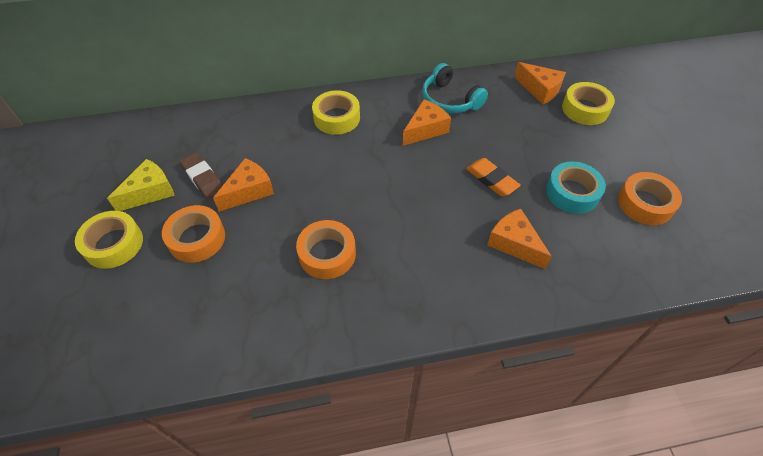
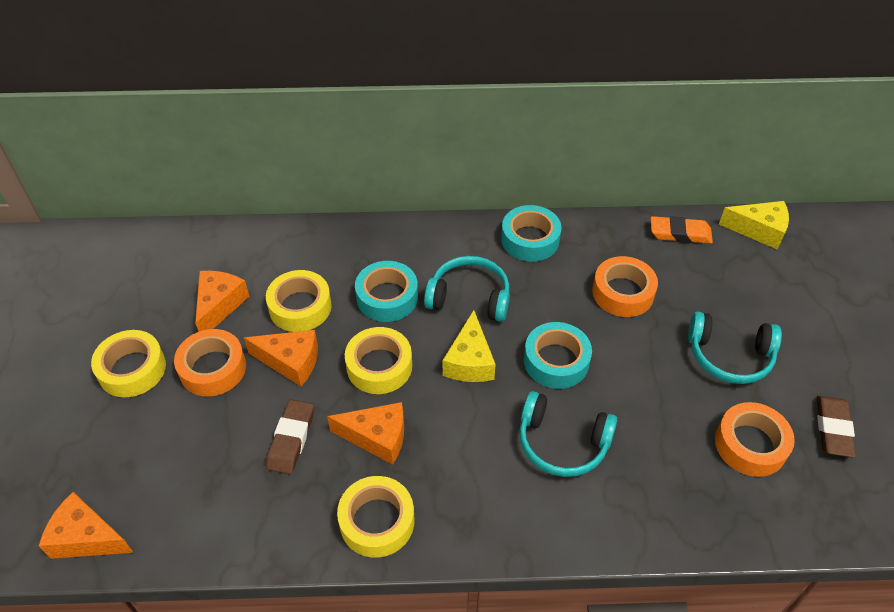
brown eraser: 1 -> 2
turquoise headphones: 1 -> 3
turquoise tape: 1 -> 3
yellow cheese: 1 -> 2
yellow tape: 3 -> 4

